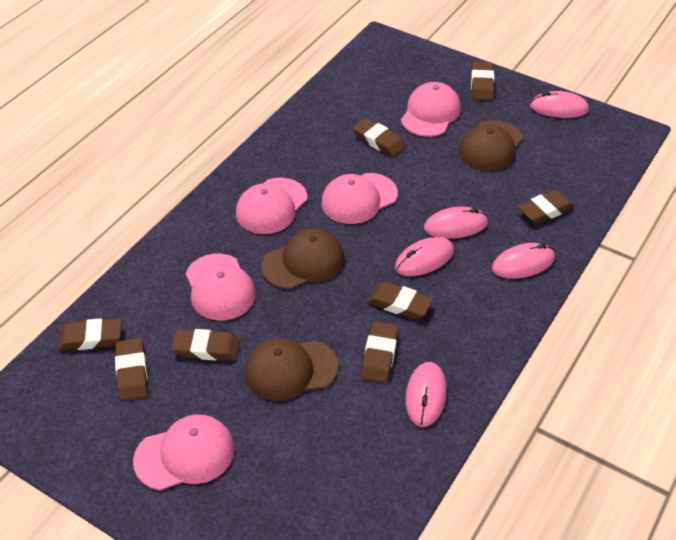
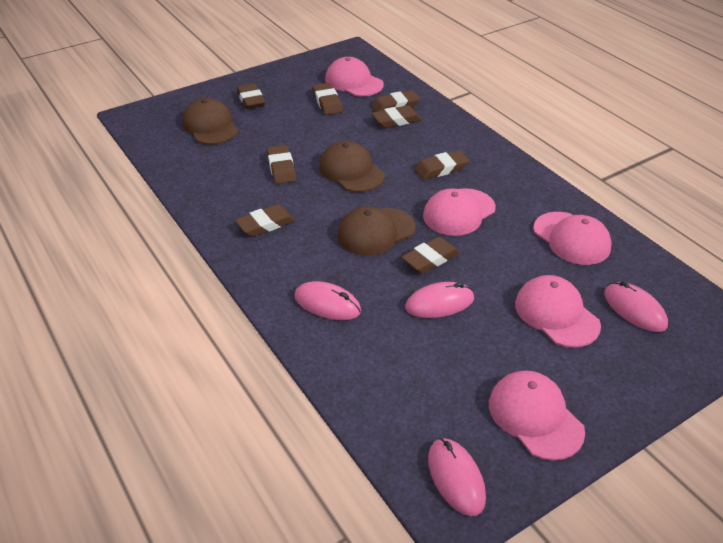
pink mouse: 5 -> 4

